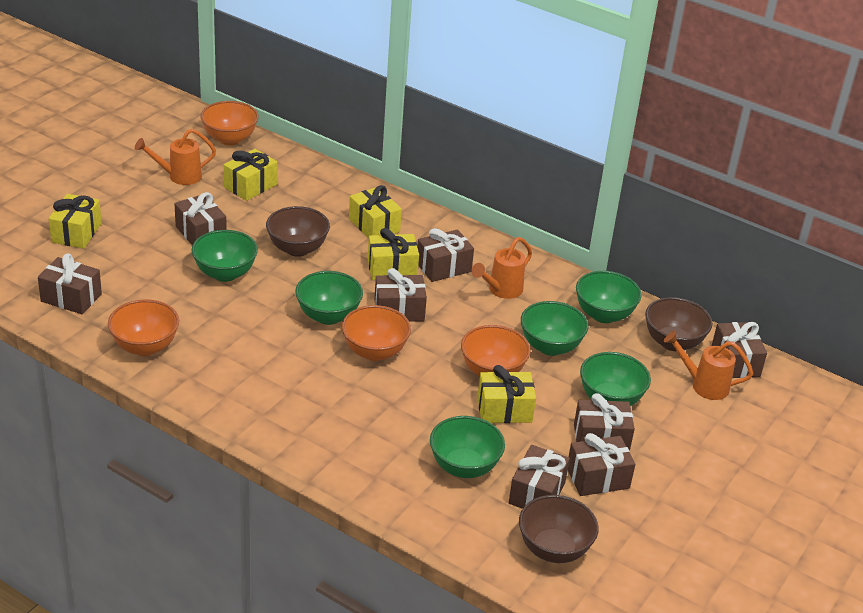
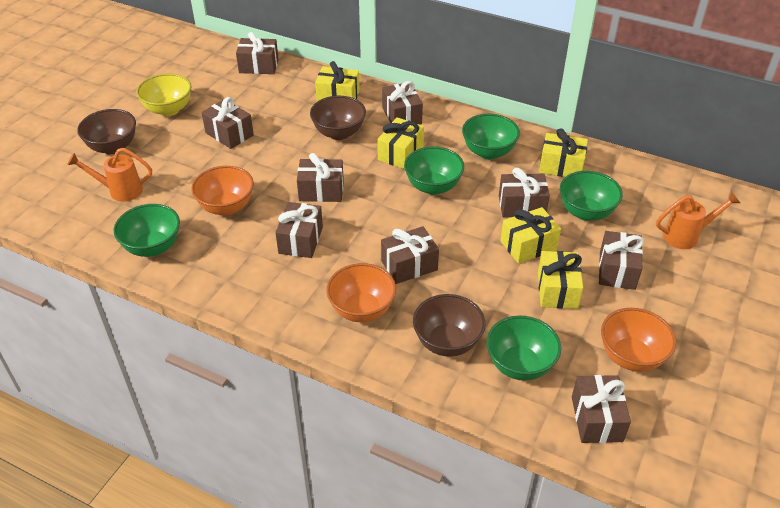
brown gift: 8 -> 9
green bowl: 6 -> 5
orange bowl: 4 -> 3
orange watering can: 3 -> 2
yellow bowl: 0 -> 1

